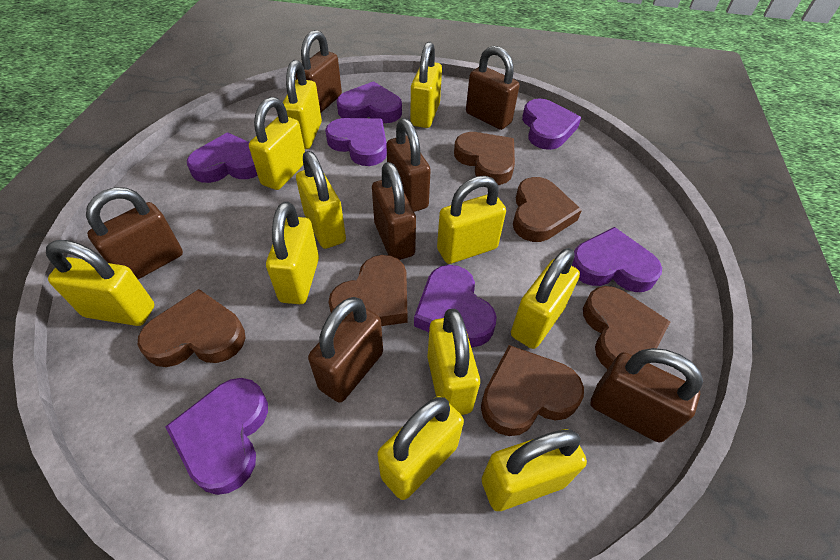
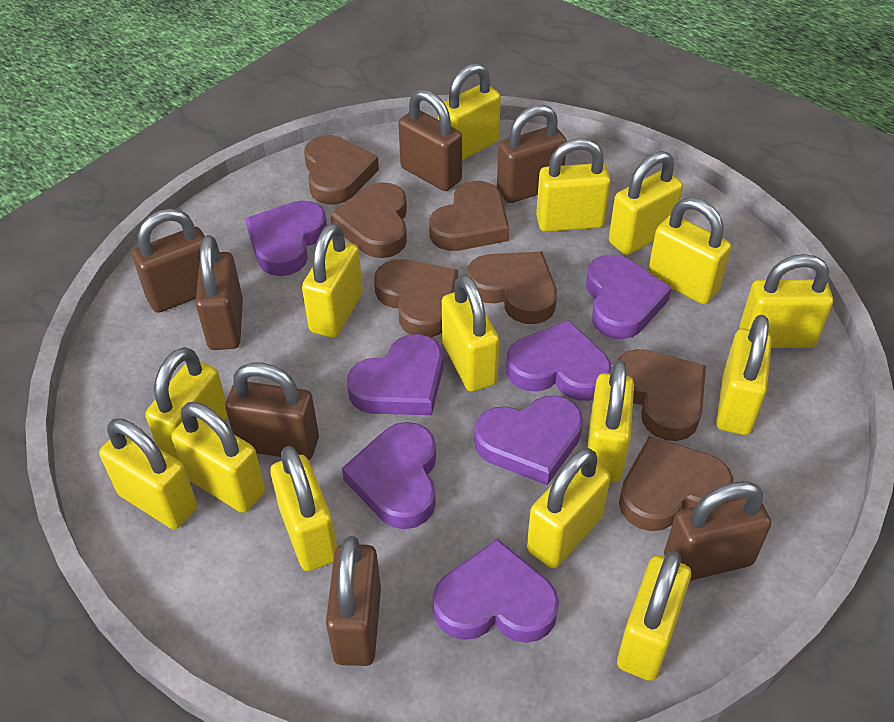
brown heart: 6 -> 7
yellow padlock: 11 -> 15

